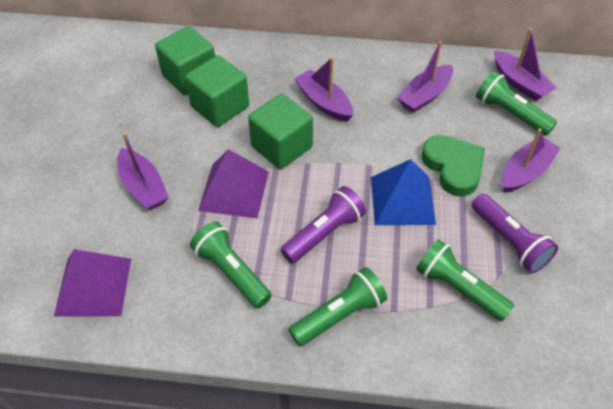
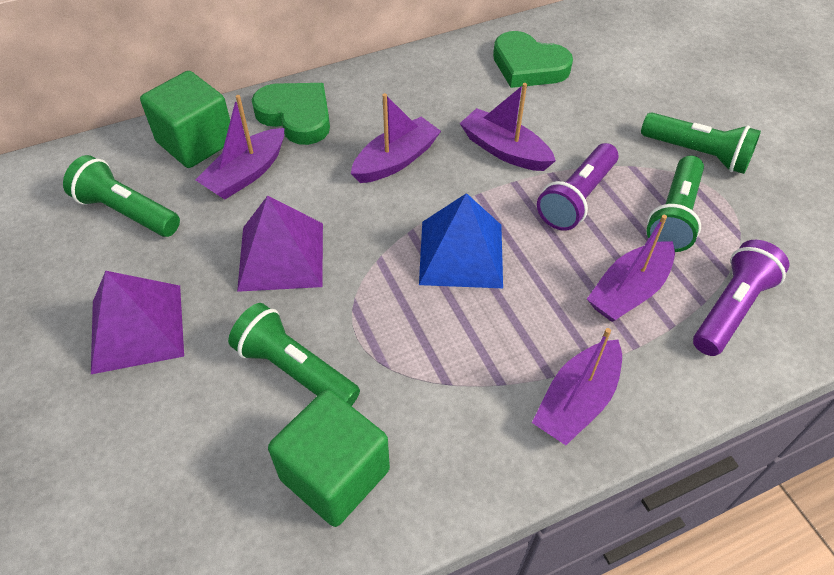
green cube: 3 -> 2
green heart: 1 -> 2

